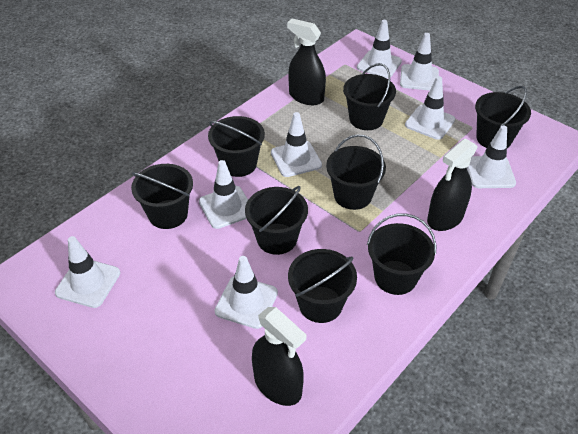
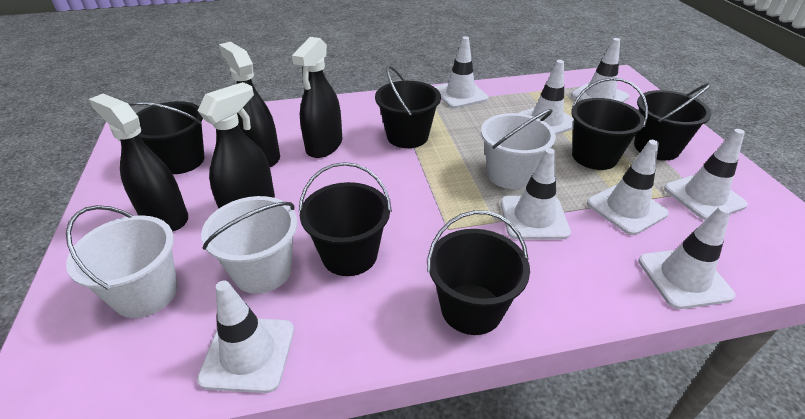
black bucket: 8 -> 6
black spray bottle: 3 -> 4
white bucket: 0 -> 3

